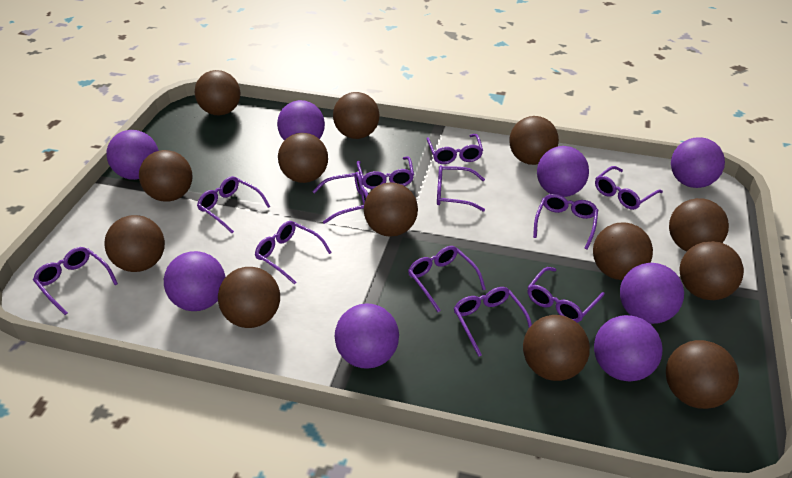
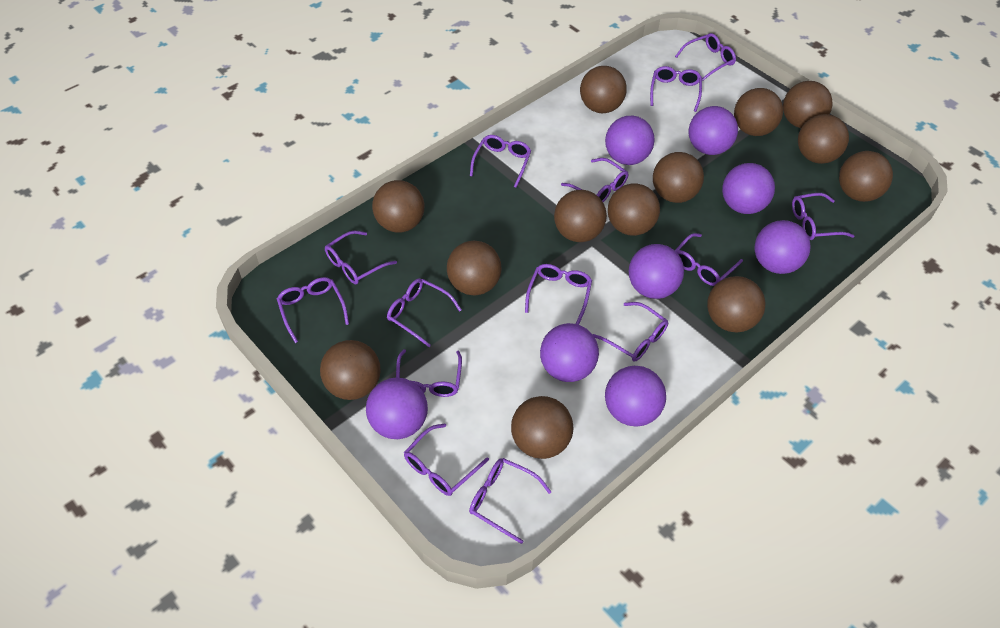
purple glasses: 12 -> 14

